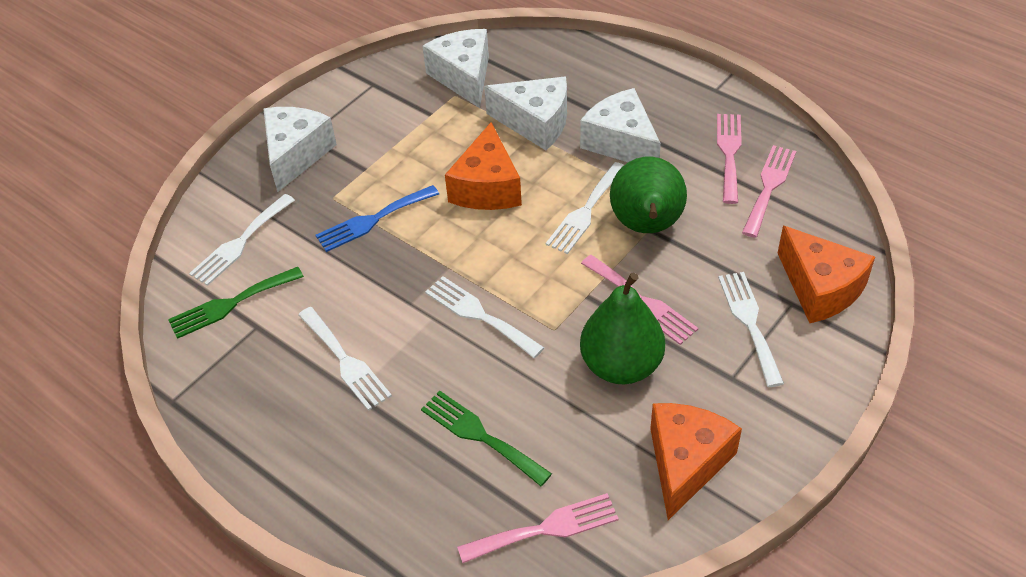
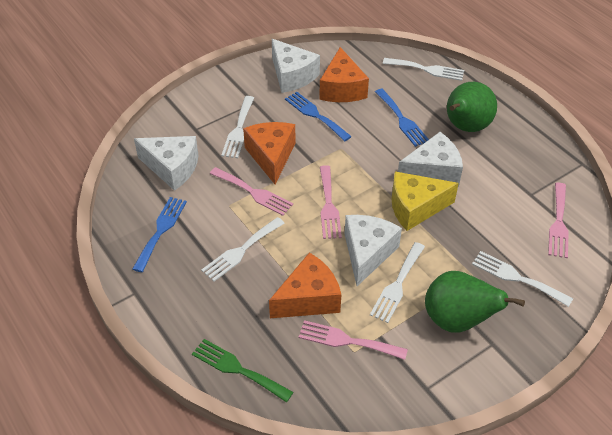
blue fork: 1 -> 3
green fork: 2 -> 1
yellow cheese: 0 -> 1

